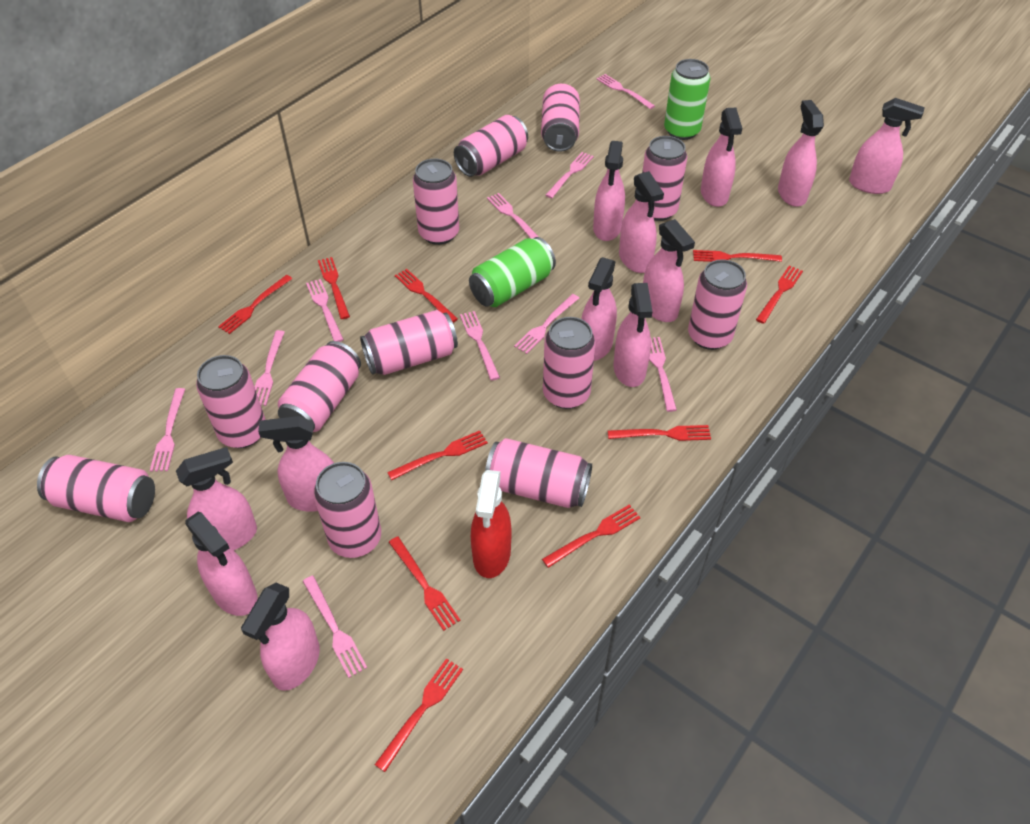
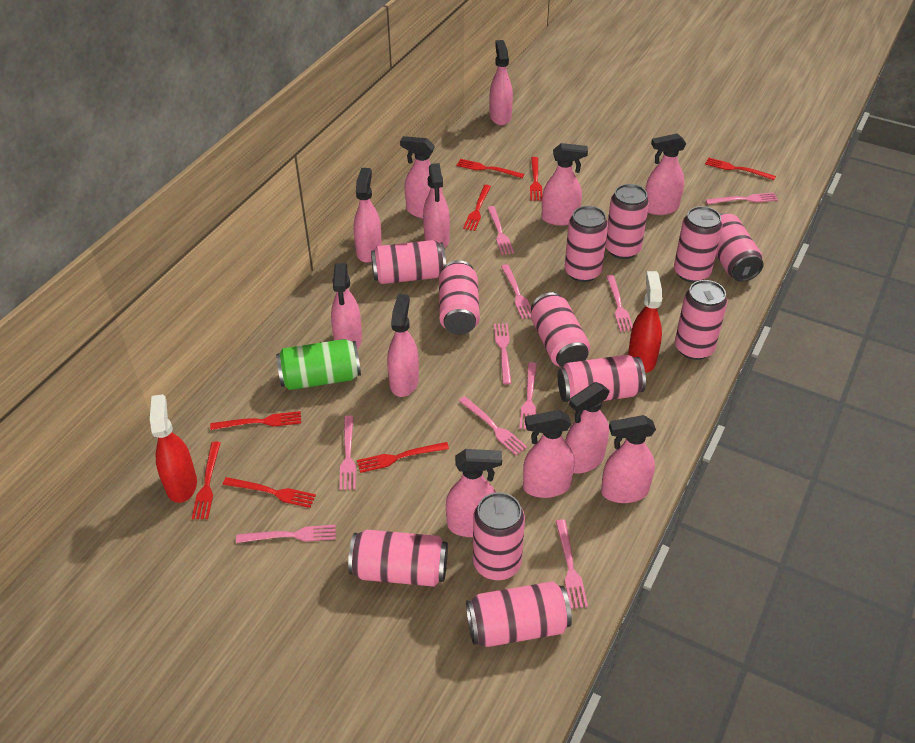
green can: 2 -> 1
red fork: 10 -> 8
red spray bottle: 1 -> 2

